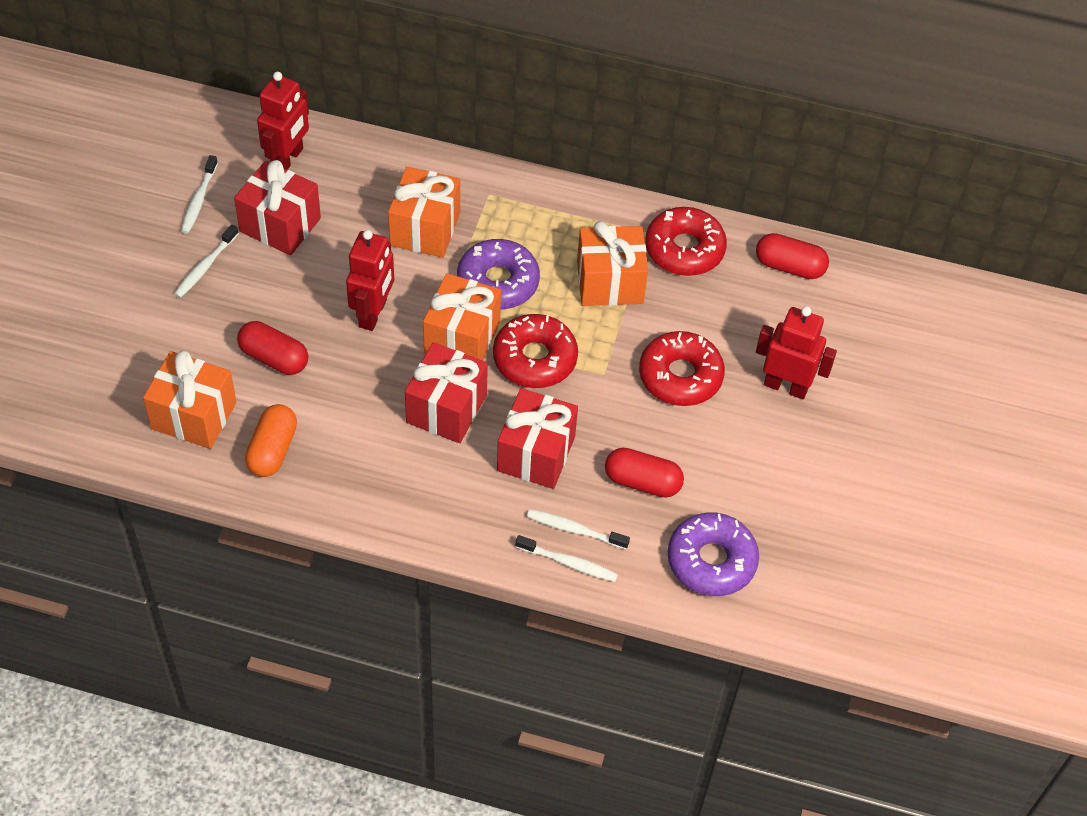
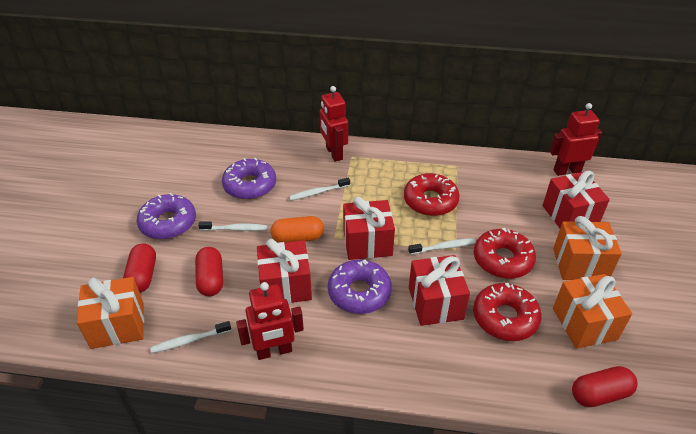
orange gift: 4 -> 3
purple donut: 2 -> 3
red gift: 3 -> 4

